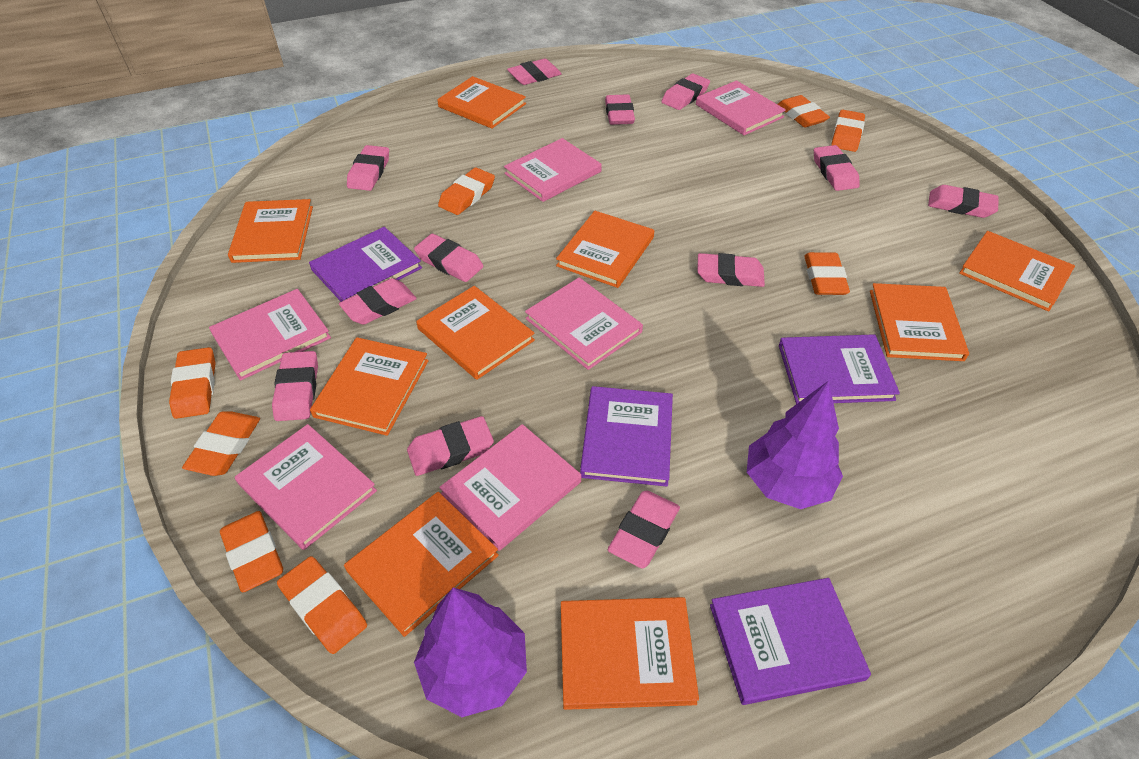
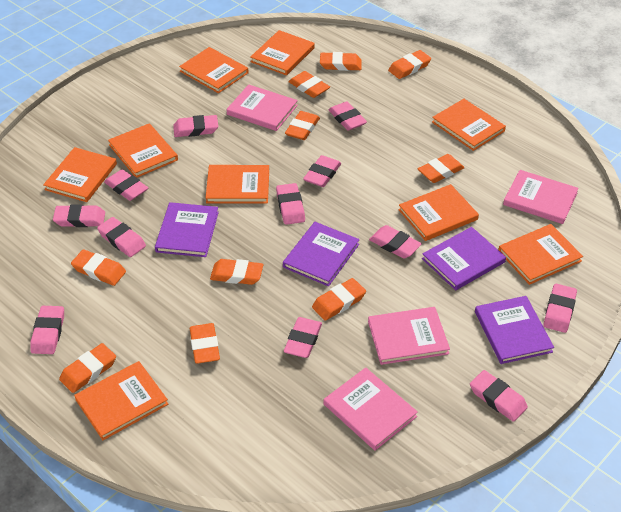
orange eraser: 8 -> 10
pink book: 6 -> 4
purple tree: 2 -> 0

